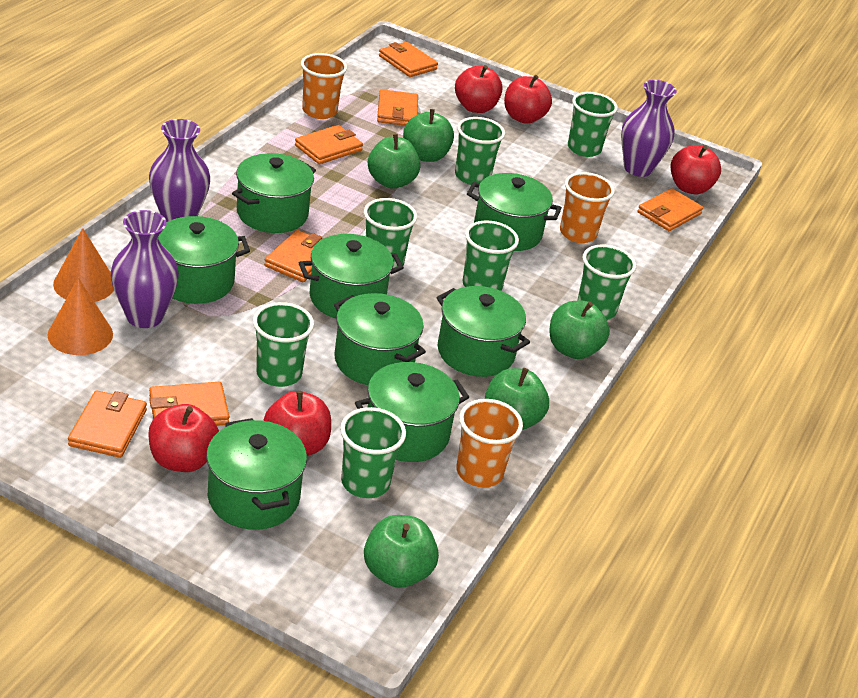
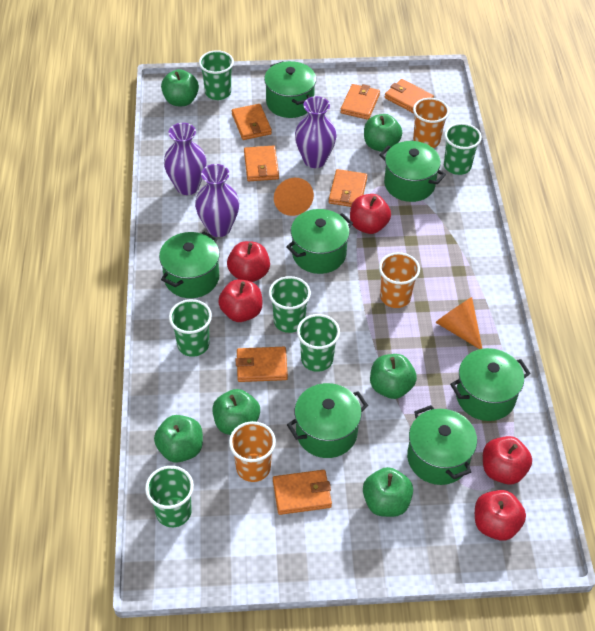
green apple: 5 -> 6
green cup: 7 -> 6
green pot: 8 -> 7

